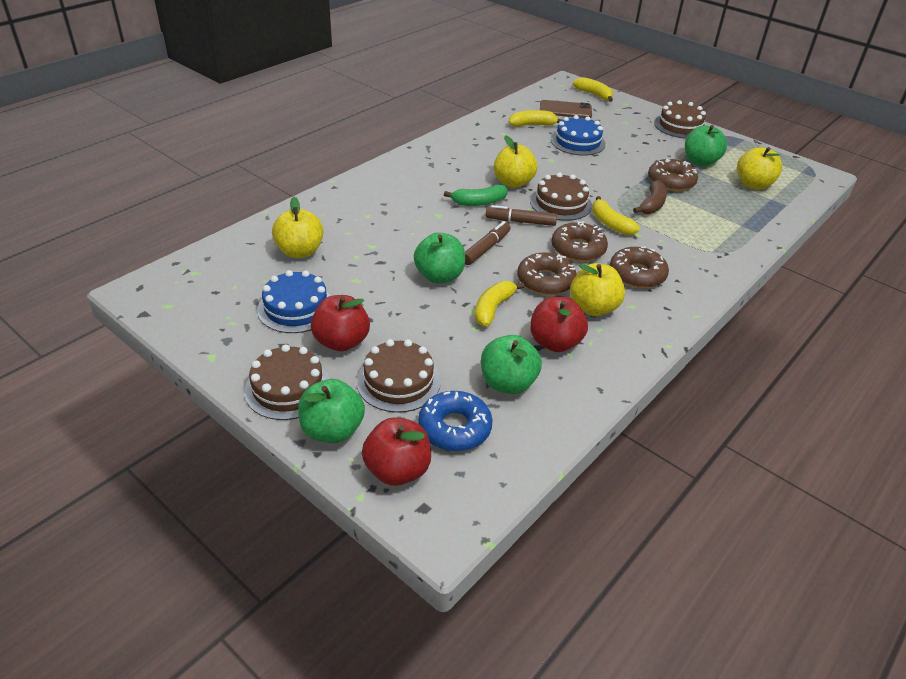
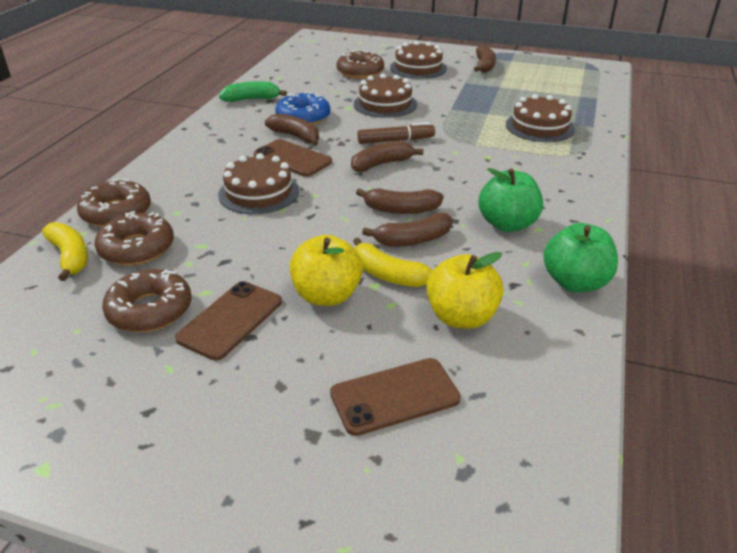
blue cake: 2 -> 0
brown banana: 1 -> 5
brown marker: 2 -> 1
brown phone: 1 -> 3
green apple: 4 -> 2
red apple: 3 -> 0
yellow apple: 4 -> 2
yellow banana: 4 -> 2

